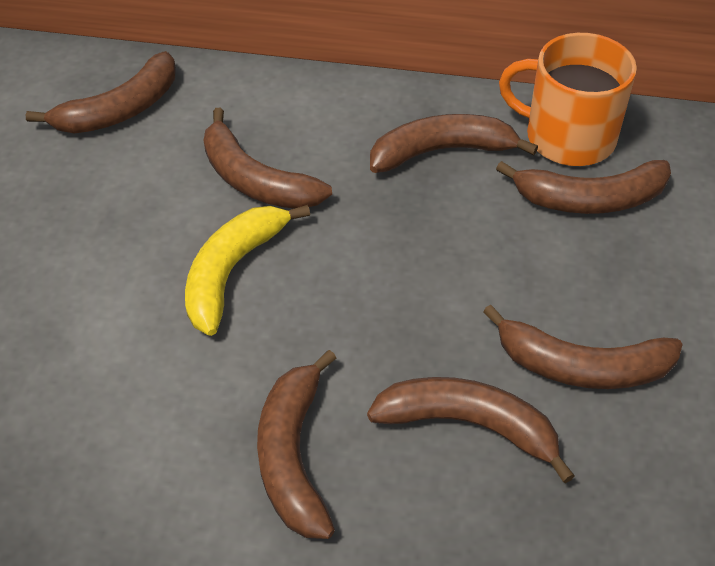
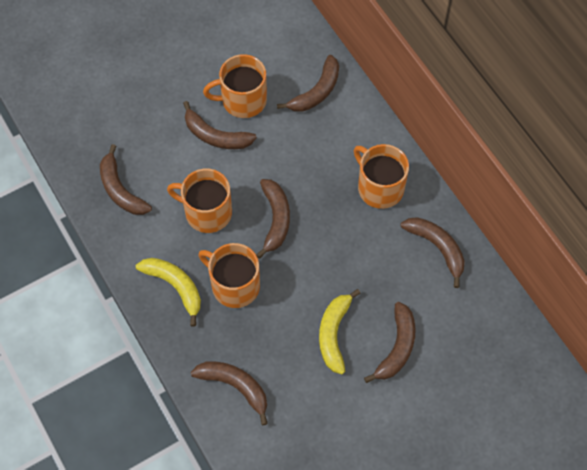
orange mug: 1 -> 4
yellow banana: 1 -> 2

